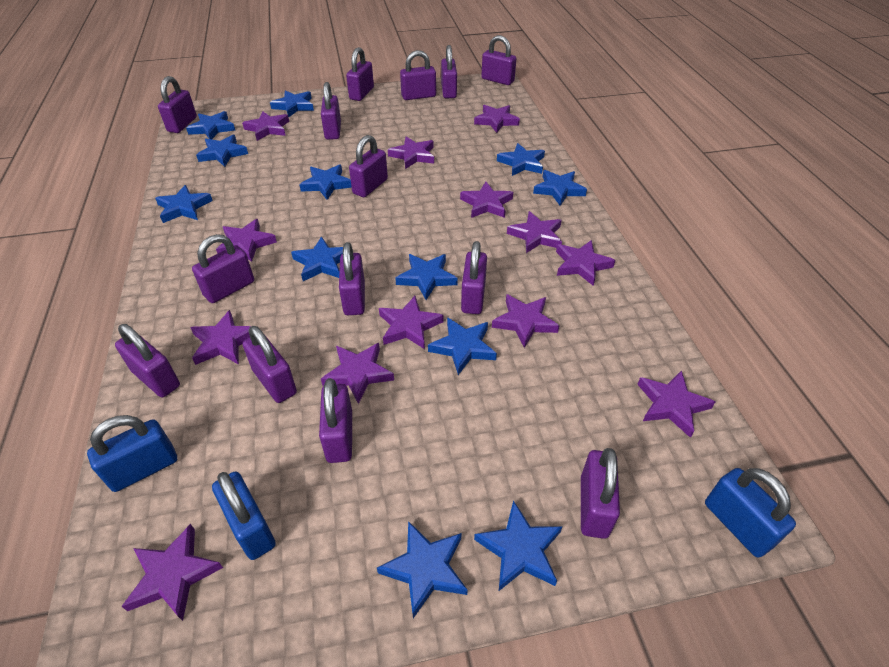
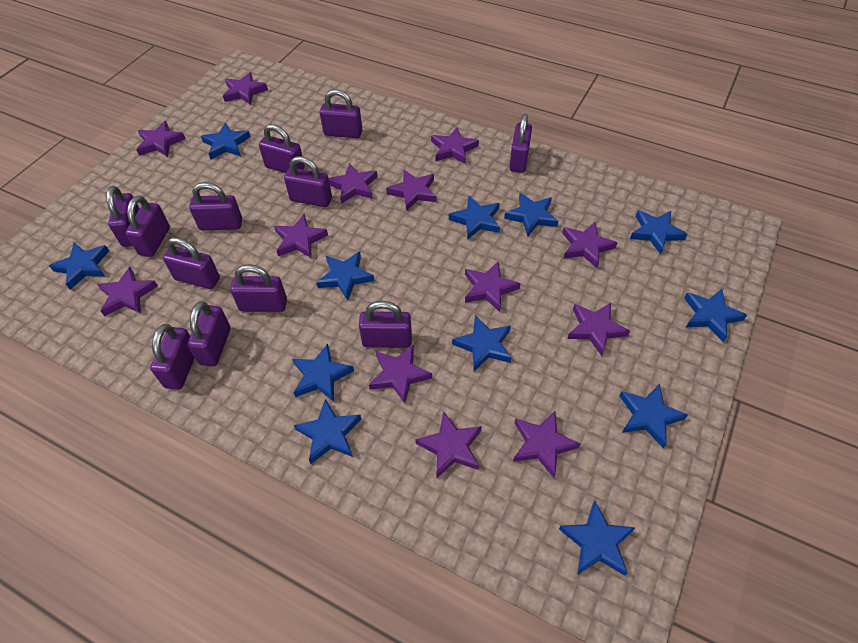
blue padlock: 3 -> 0
purple padlock: 14 -> 12

